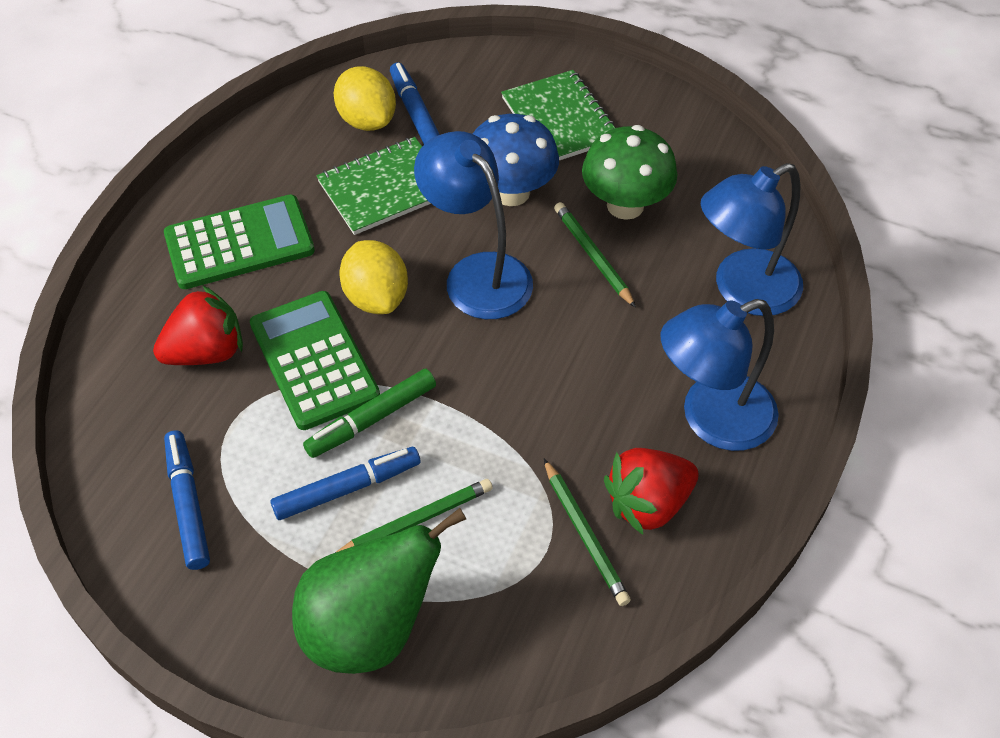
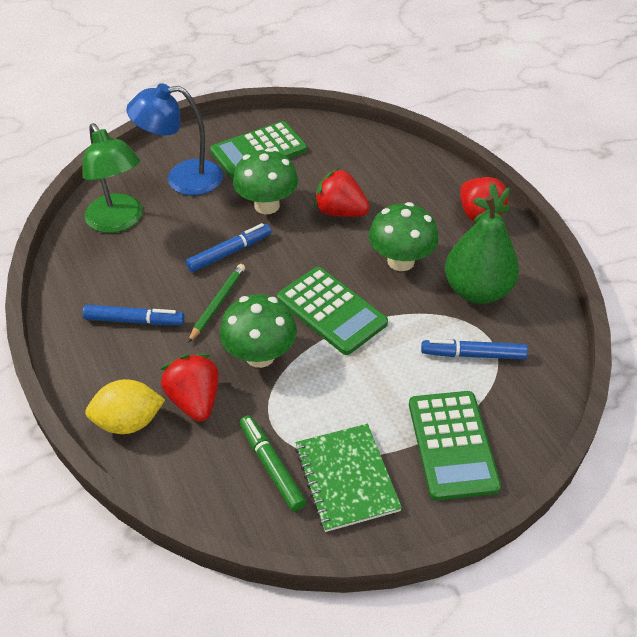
blue lamp: 3 -> 1
blue mushroom: 1 -> 0
green calculator: 2 -> 3
green lamp: 0 -> 1
green mushroom: 1 -> 3
green notebook: 2 -> 1
green pencil: 3 -> 1
red strawberry: 2 -> 3
yellow lemon: 2 -> 1

